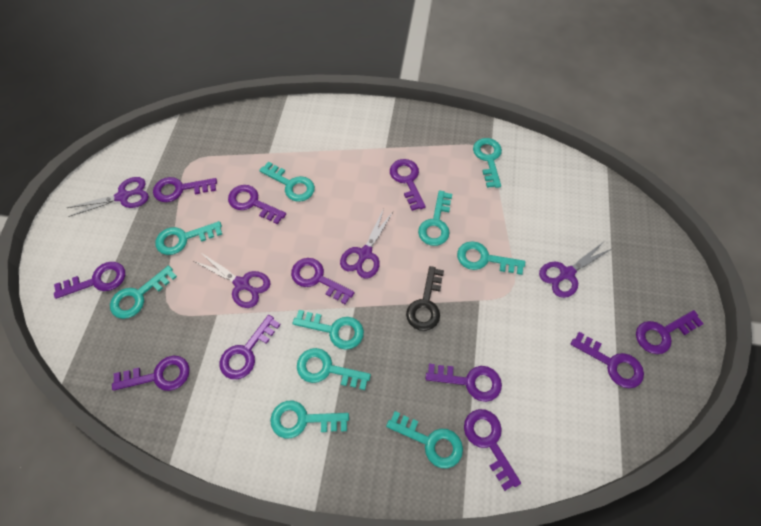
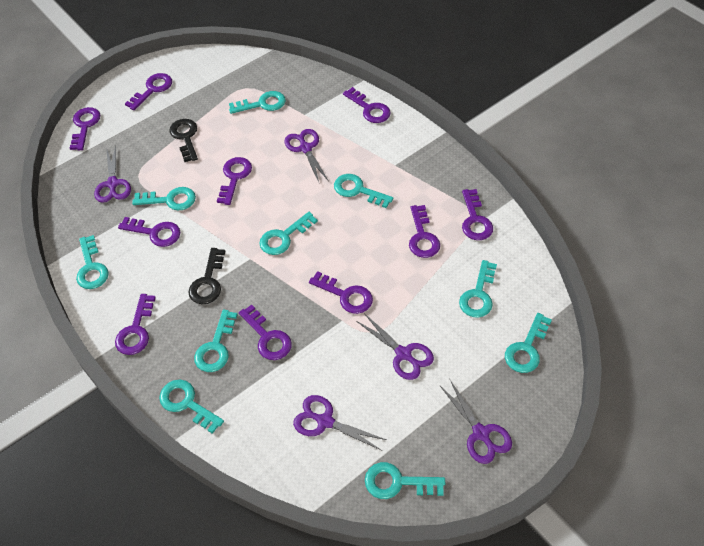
black key: 1 -> 2
purple key: 11 -> 10
purple scissors: 4 -> 5

